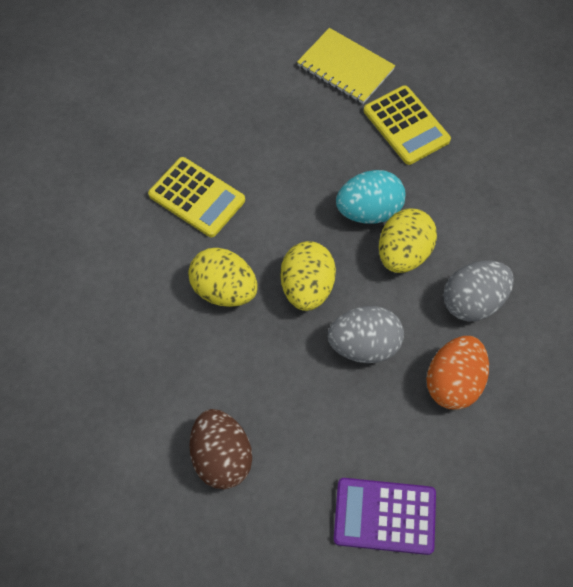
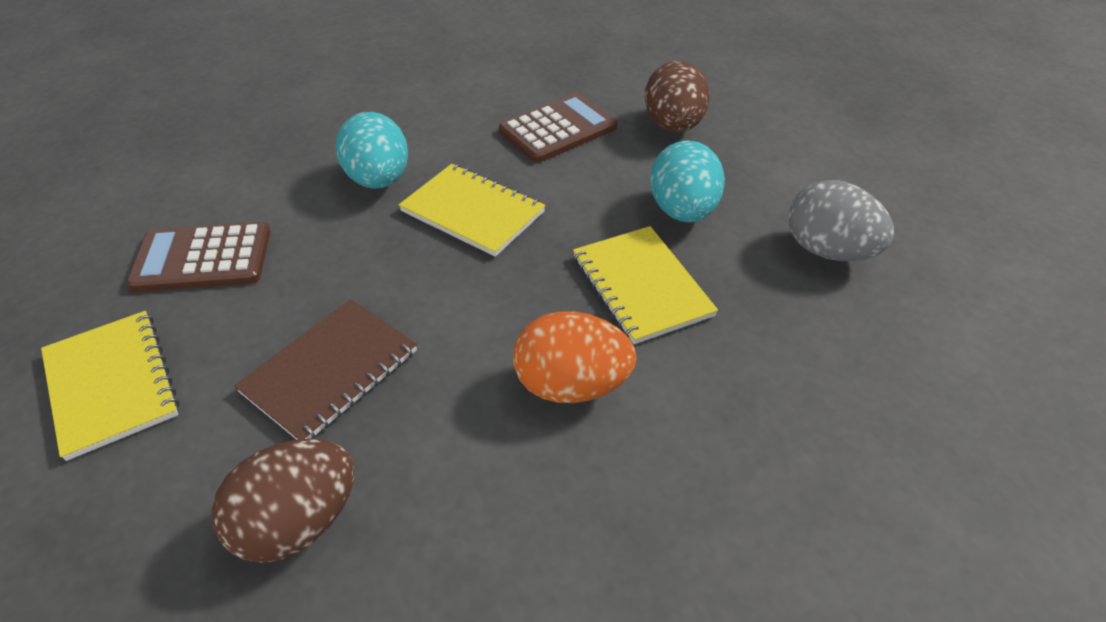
brown calculator: 0 -> 2
brown egg: 1 -> 2
brown notebook: 0 -> 1
grey egg: 2 -> 1
purple calculator: 1 -> 0
turquoise egg: 1 -> 2
yellow calculator: 2 -> 0
yellow egg: 3 -> 0
yellow notebook: 1 -> 3

